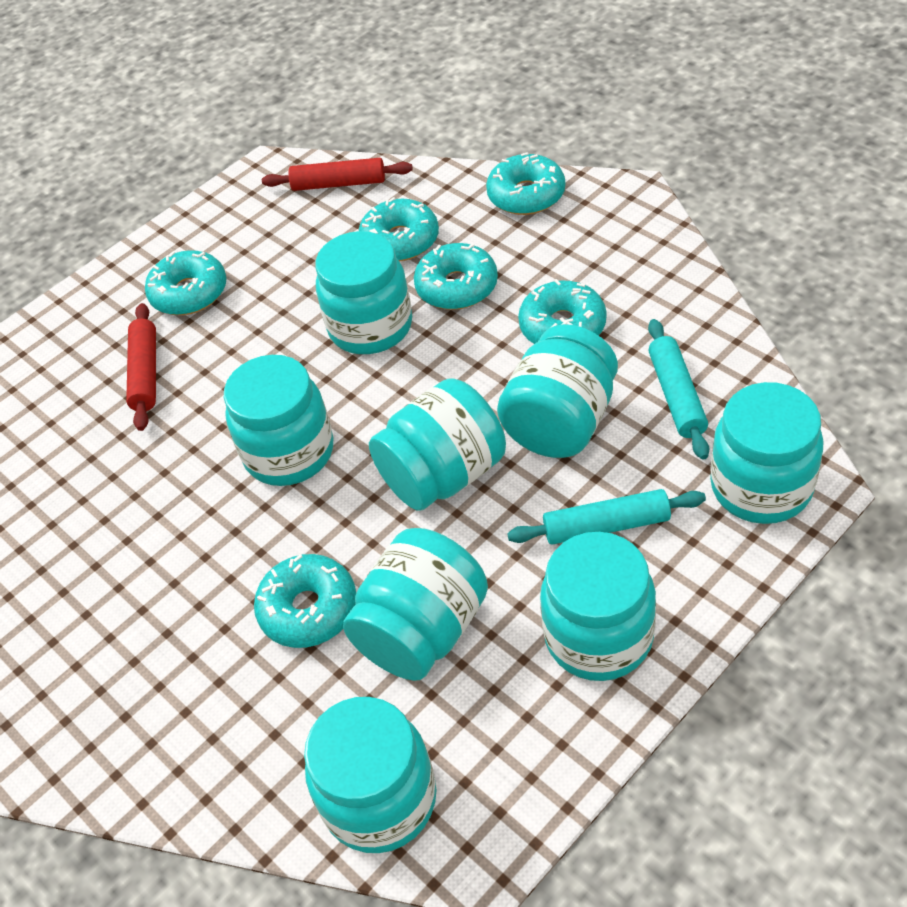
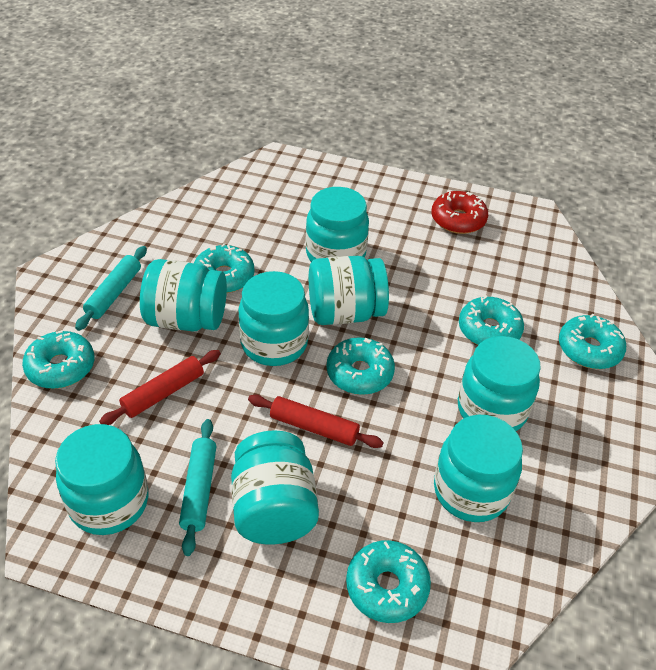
red donut: 0 -> 1

